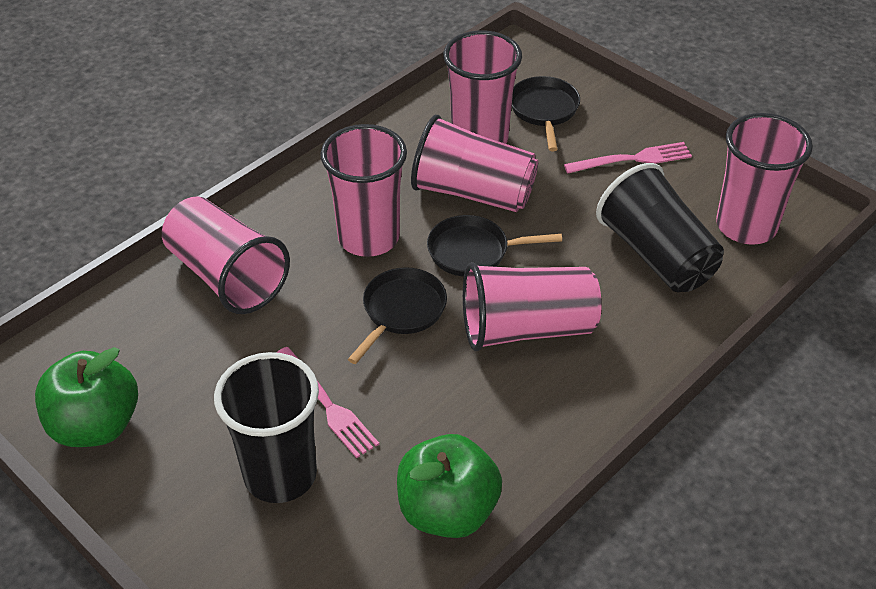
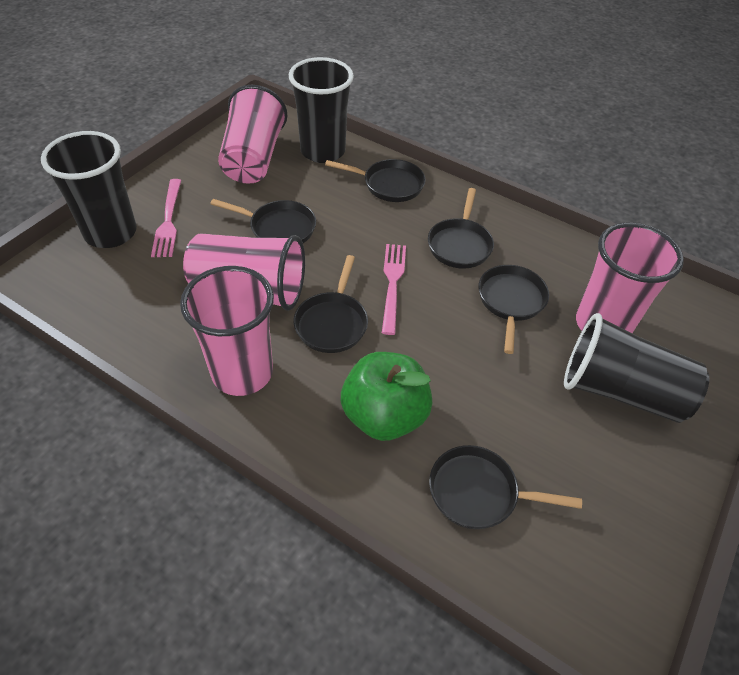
black cup: 2 -> 3
black pan: 3 -> 6
green apple: 2 -> 1
pink cup: 6 -> 4

